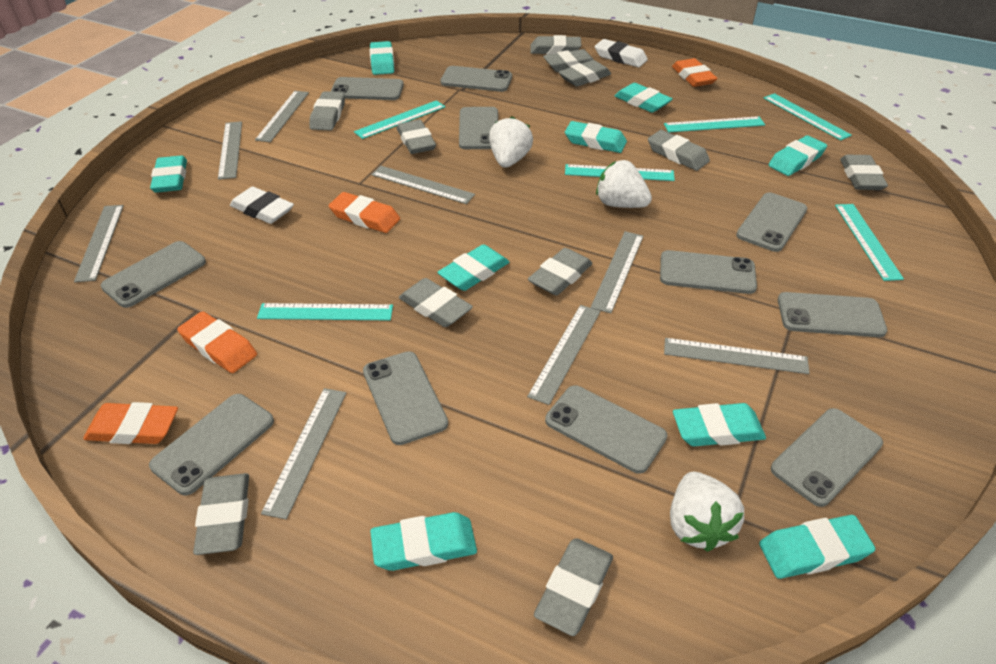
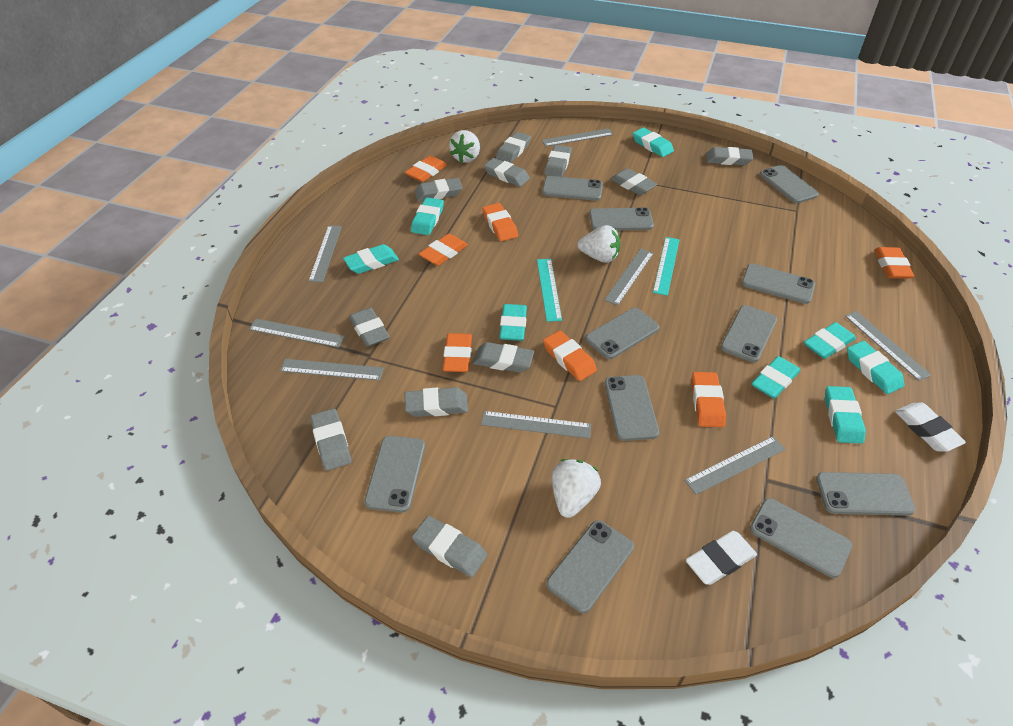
orange eraser: 4 -> 7
turquoise eraser: 9 -> 8
turquoise ruler: 6 -> 2

